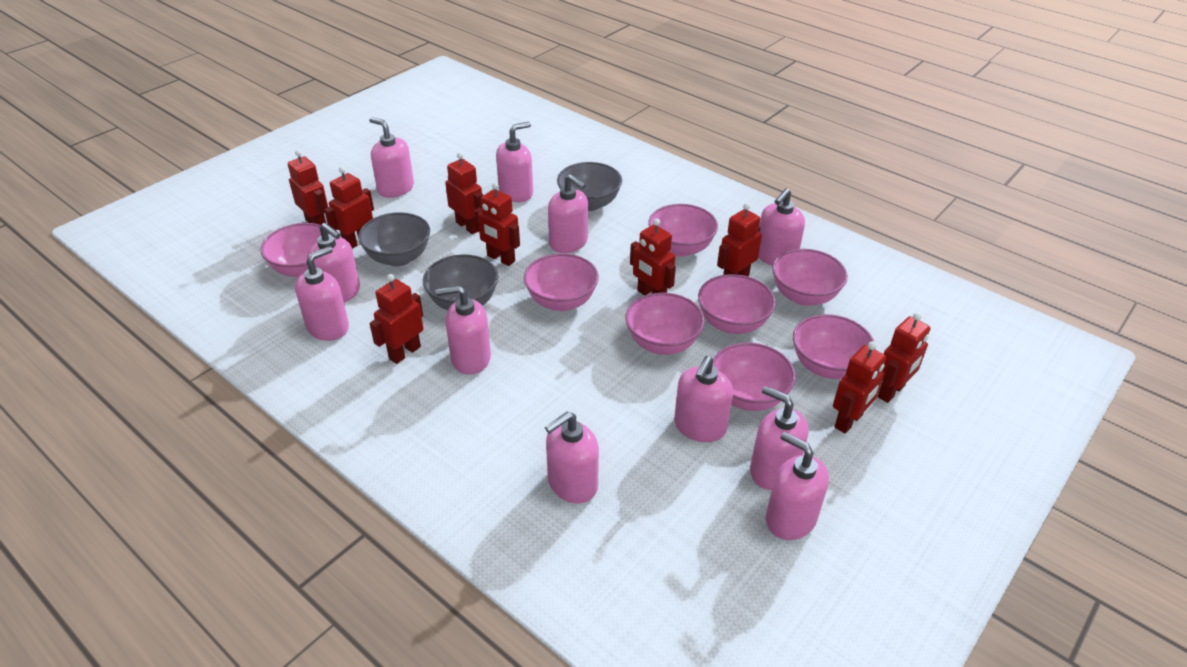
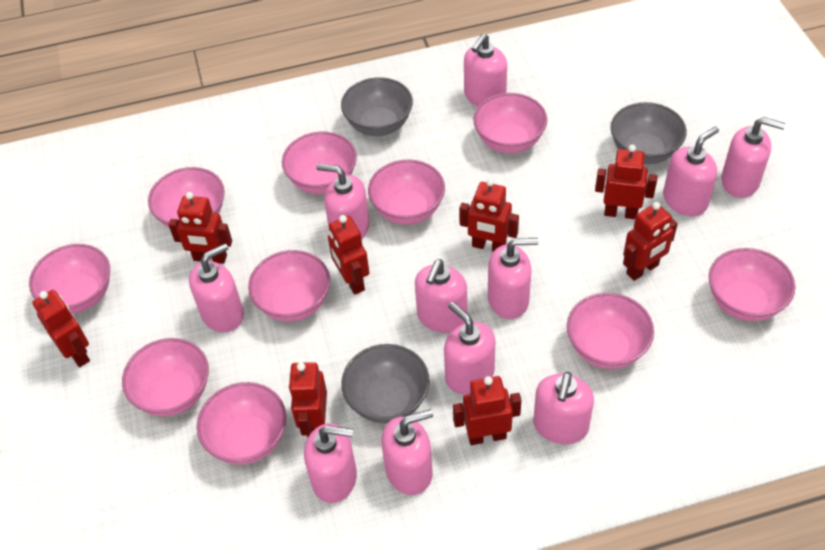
pink bowl: 8 -> 10
red robot: 9 -> 8

